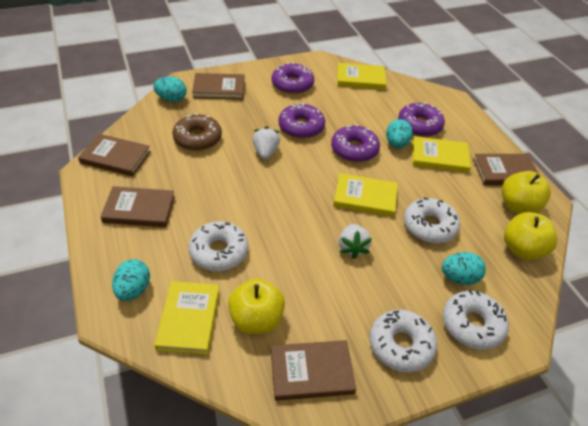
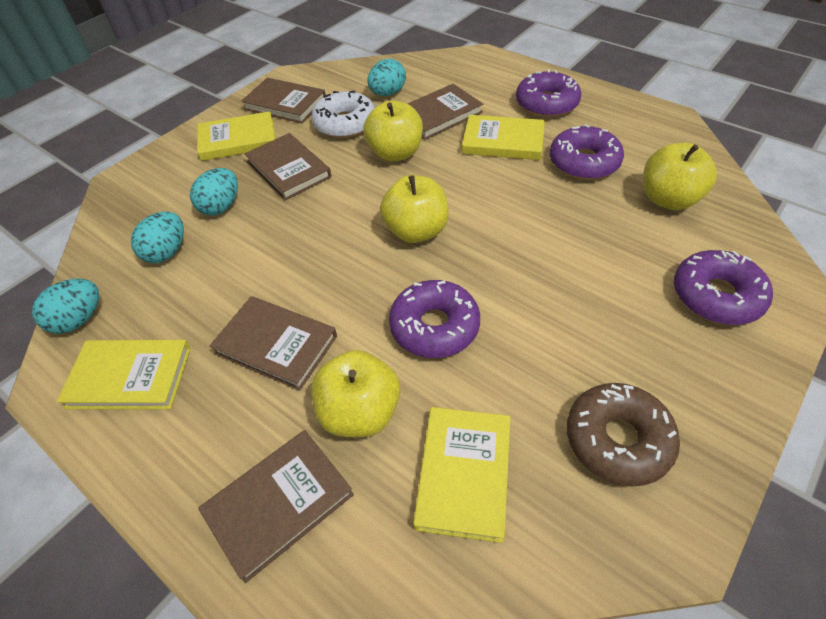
white donut: 4 -> 1
white strawberry: 2 -> 0
yellow apple: 3 -> 4

